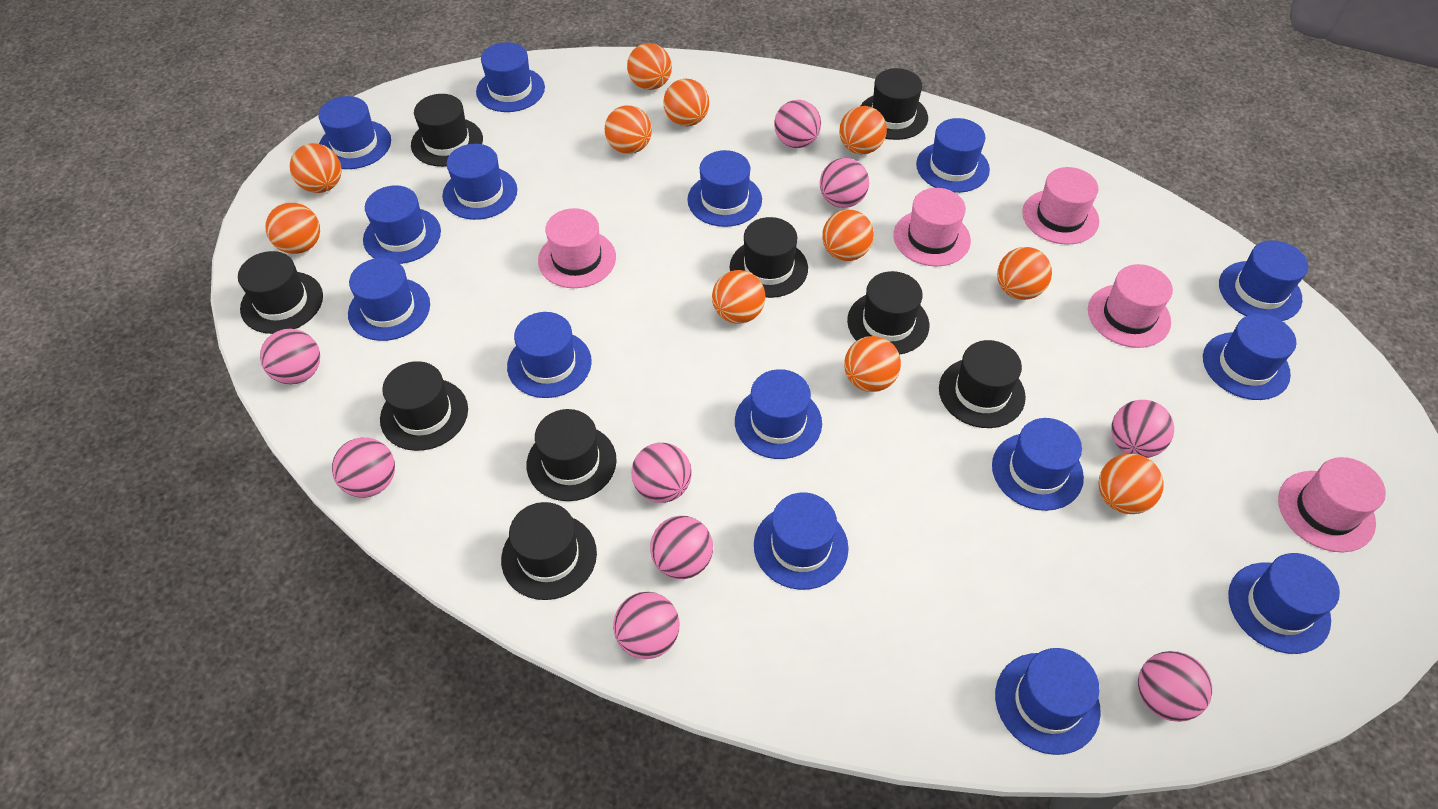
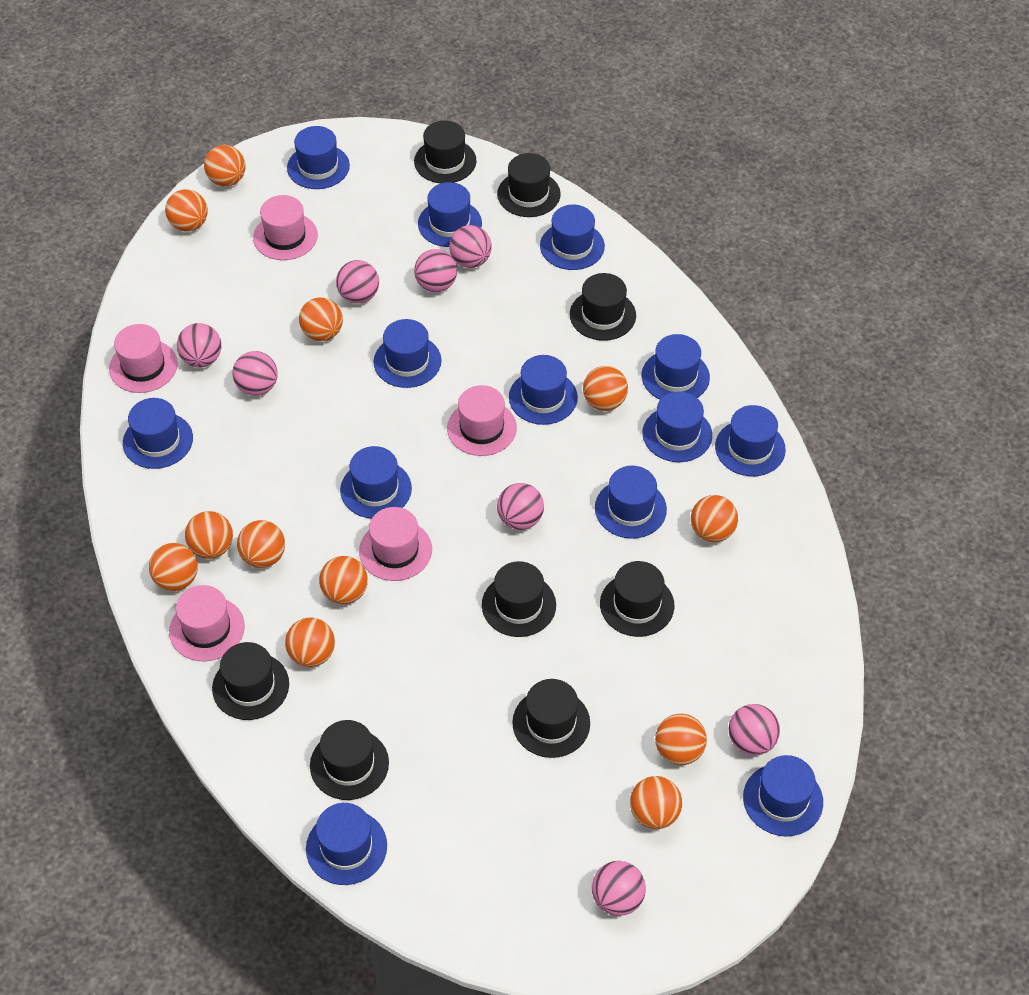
black hat: 9 -> 8
blue hat: 15 -> 13
orange ball: 11 -> 12
pink ball: 9 -> 8

